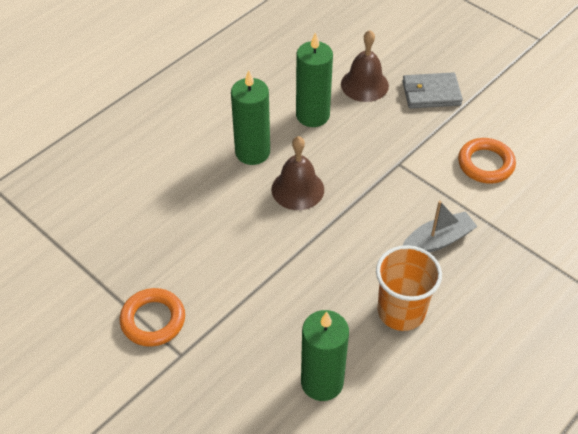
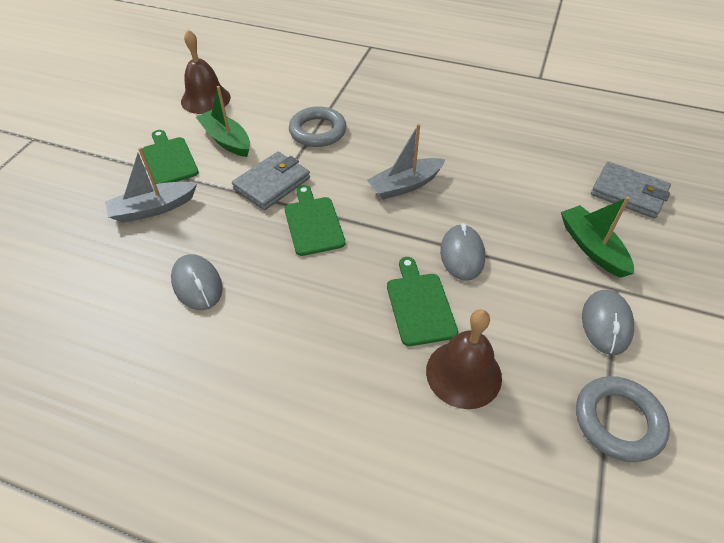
green boat: 0 -> 2
green candle: 3 -> 0
green cutting board: 0 -> 3
grey boat: 1 -> 2
grey mouse: 0 -> 3
grey ring: 0 -> 2
grey wallet: 1 -> 2
orange cup: 1 -> 0
orange ring: 2 -> 0

